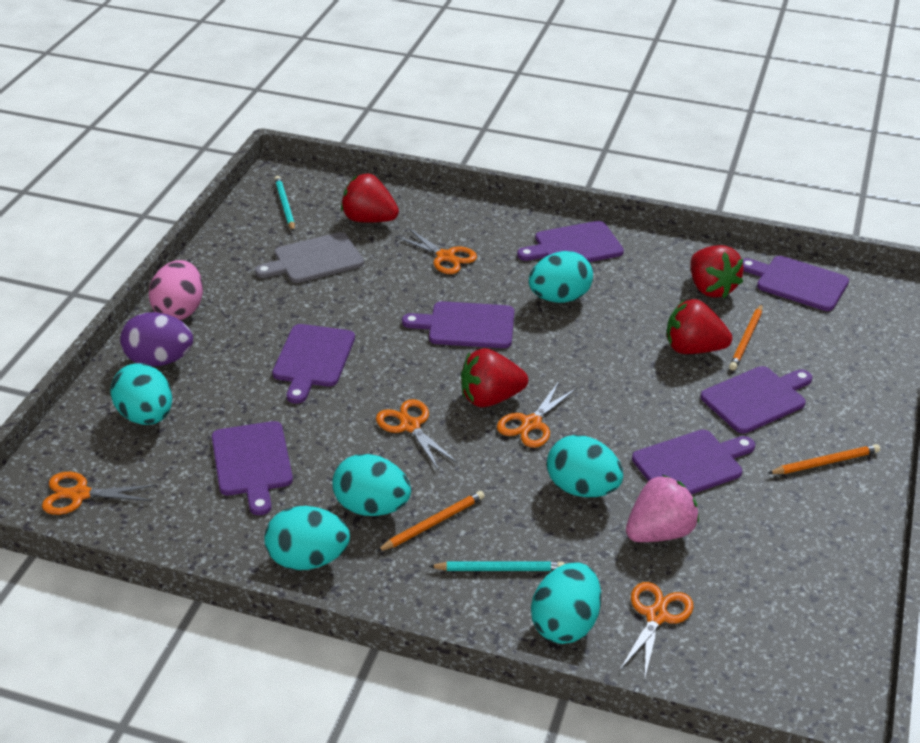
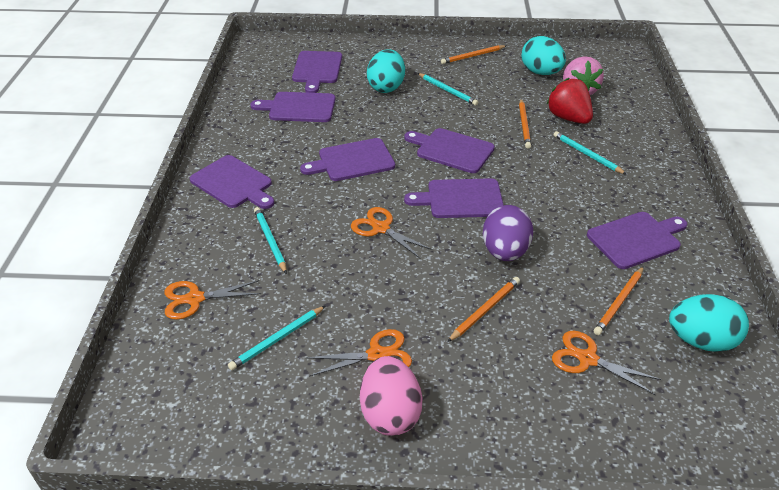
grey cutting board: 1 -> 0
orange pencil: 3 -> 4
orange scissors: 5 -> 4
red strawberry: 4 -> 1
turquoise egg: 6 -> 3
turquoise pencil: 2 -> 4

